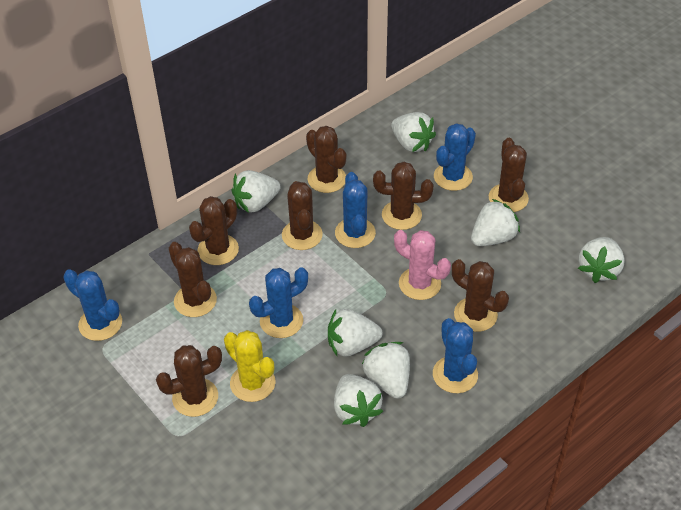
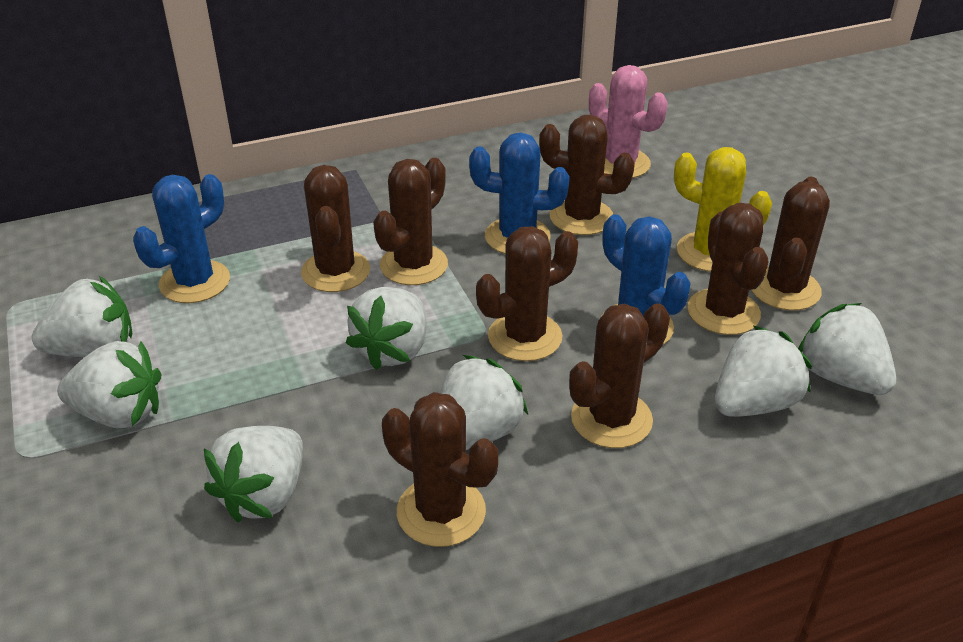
blue cactus: 5 -> 3

